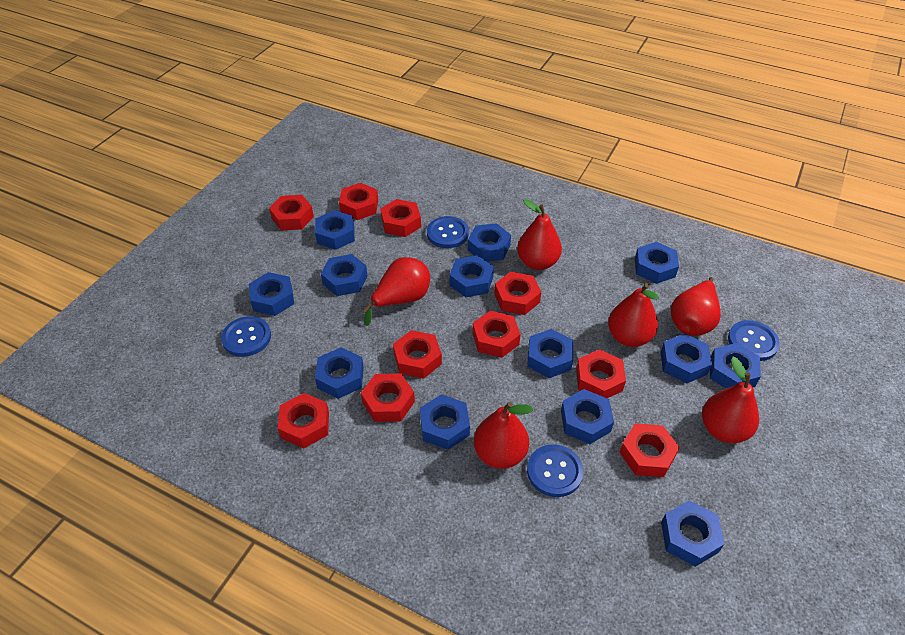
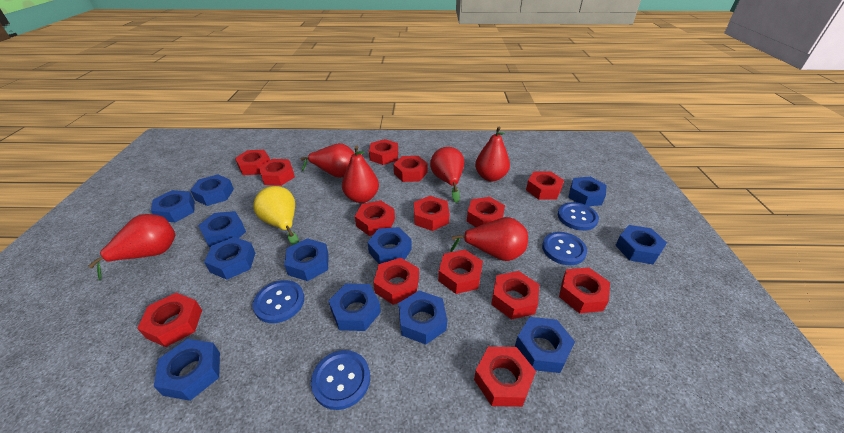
blue nut: 13 -> 12
red nut: 10 -> 14
yellow pear: 0 -> 1

